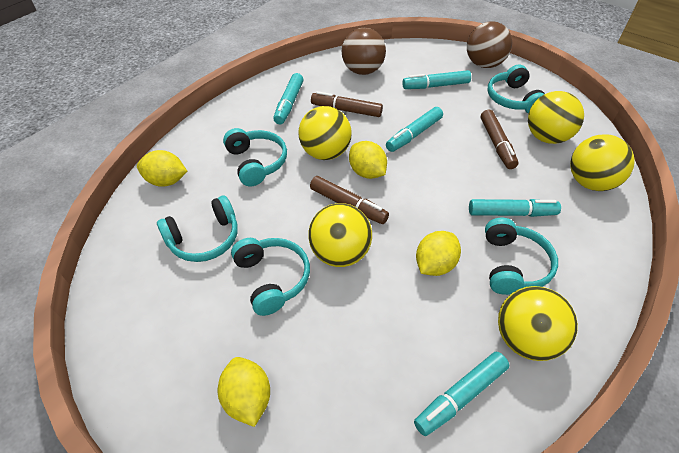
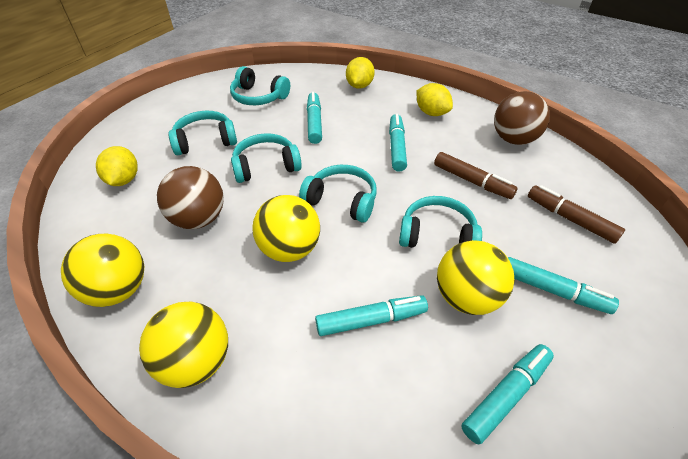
brown marker: 3 -> 2
yellow ball: 5 -> 4
yellow lemon: 4 -> 3

